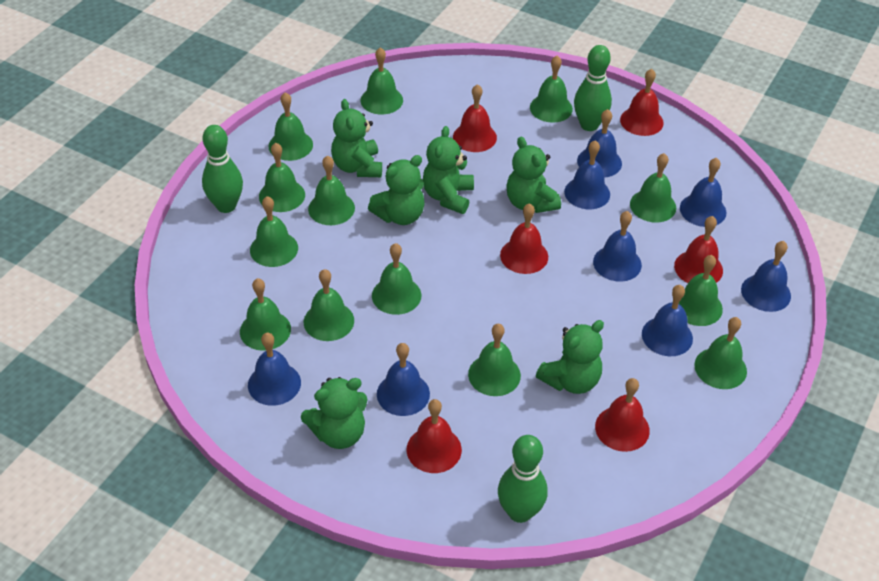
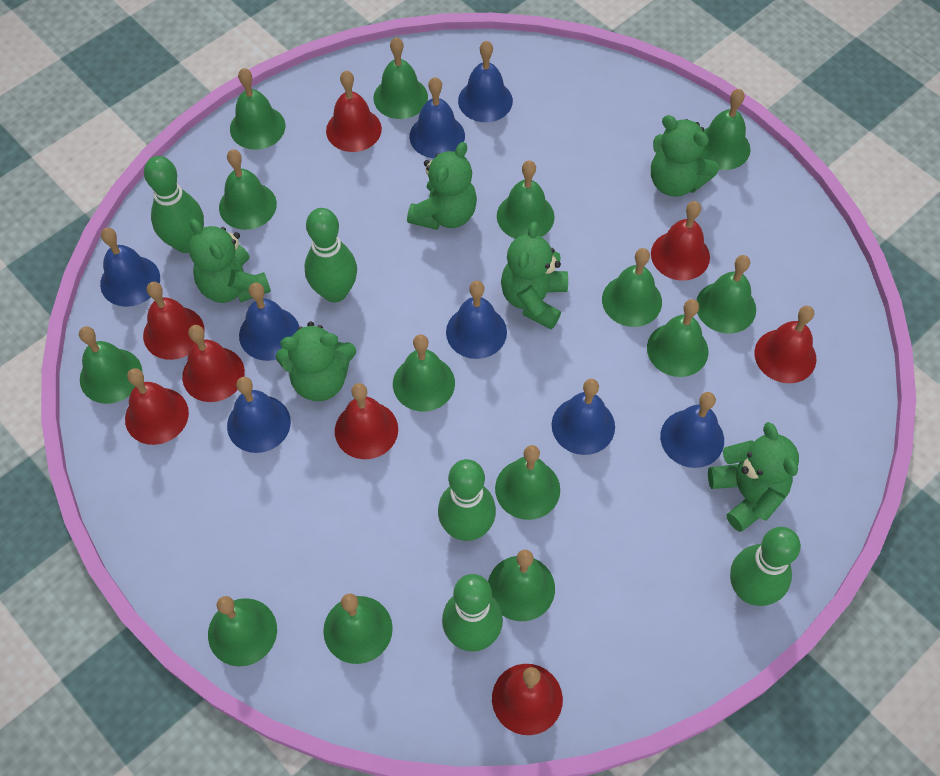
green bell: 13 -> 14
green bowling pin: 3 -> 5
red bell: 6 -> 8

